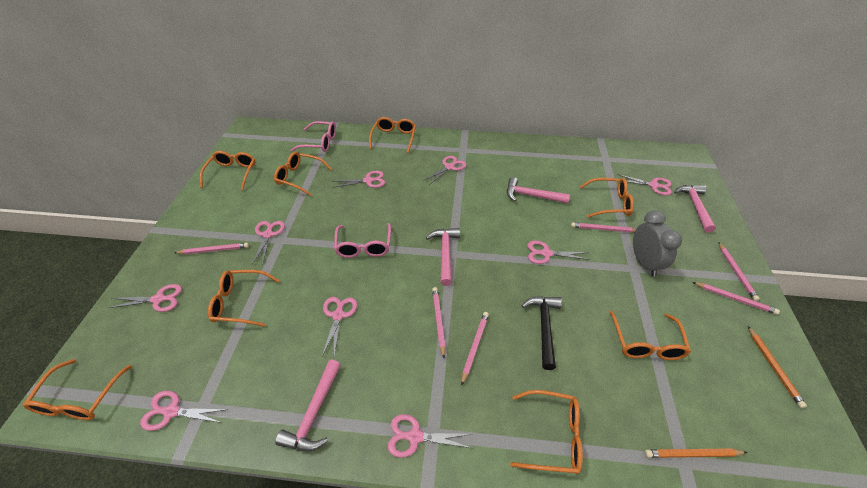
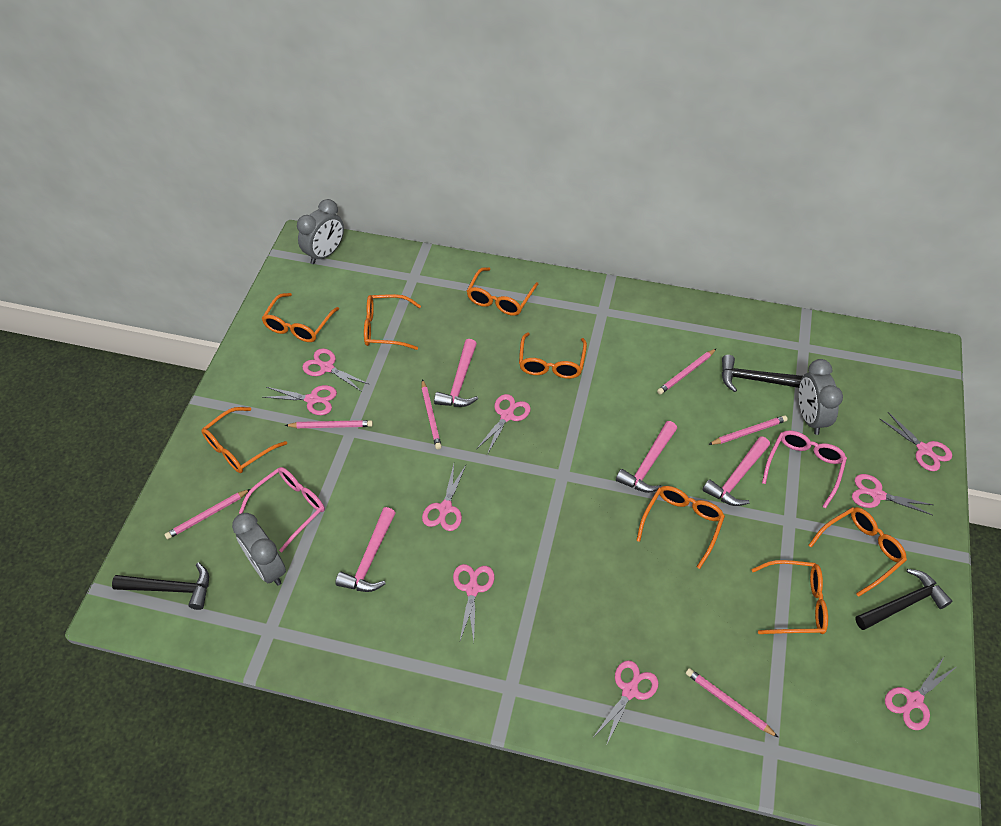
black hammer: 1 -> 3
grey clock: 1 -> 3
orange pencil: 2 -> 0

